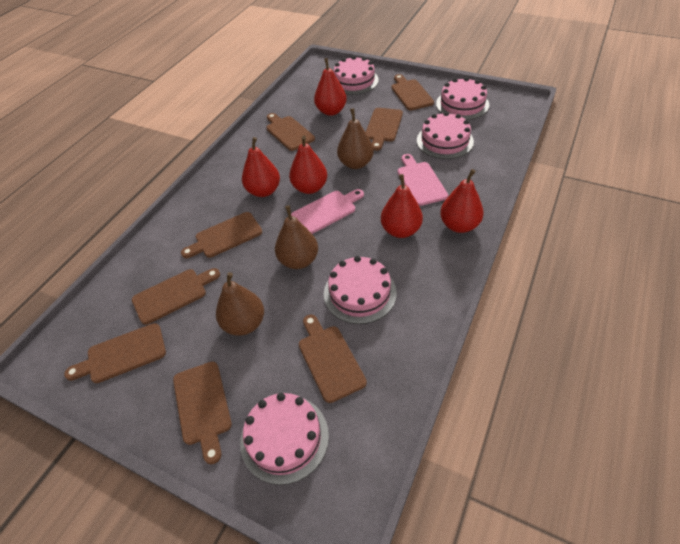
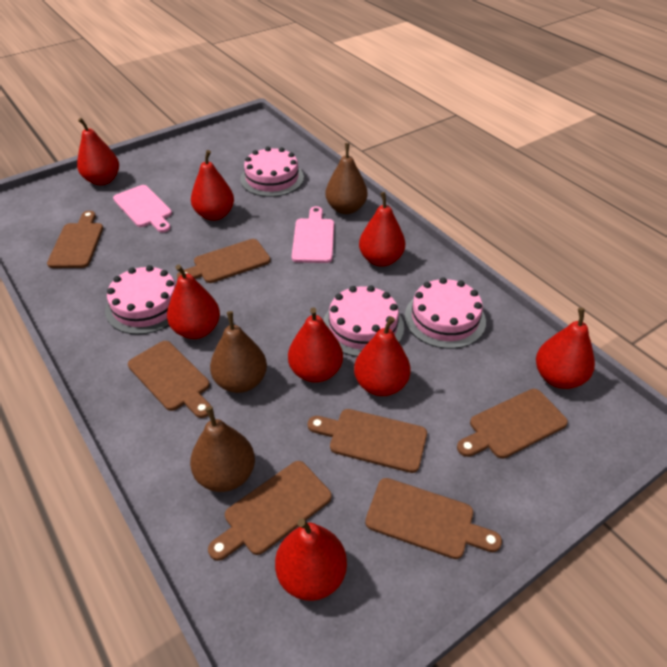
brown cutting board: 8 -> 7
pink cake: 5 -> 4
red pear: 5 -> 8

